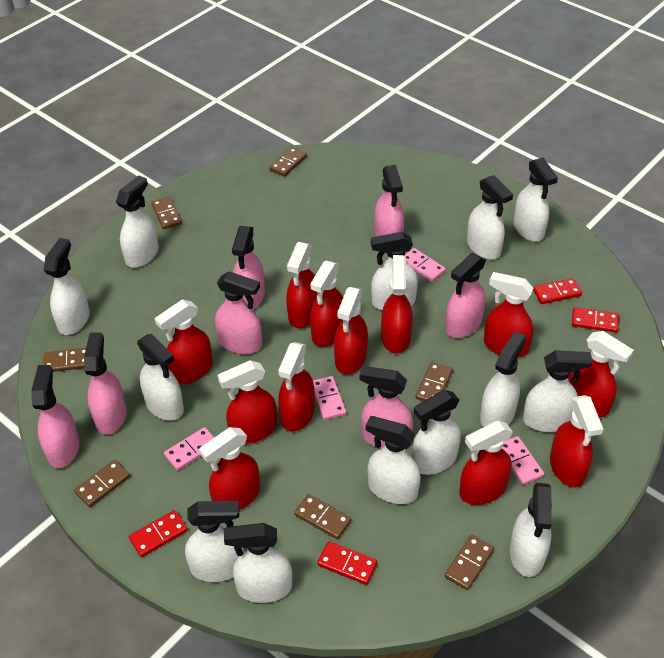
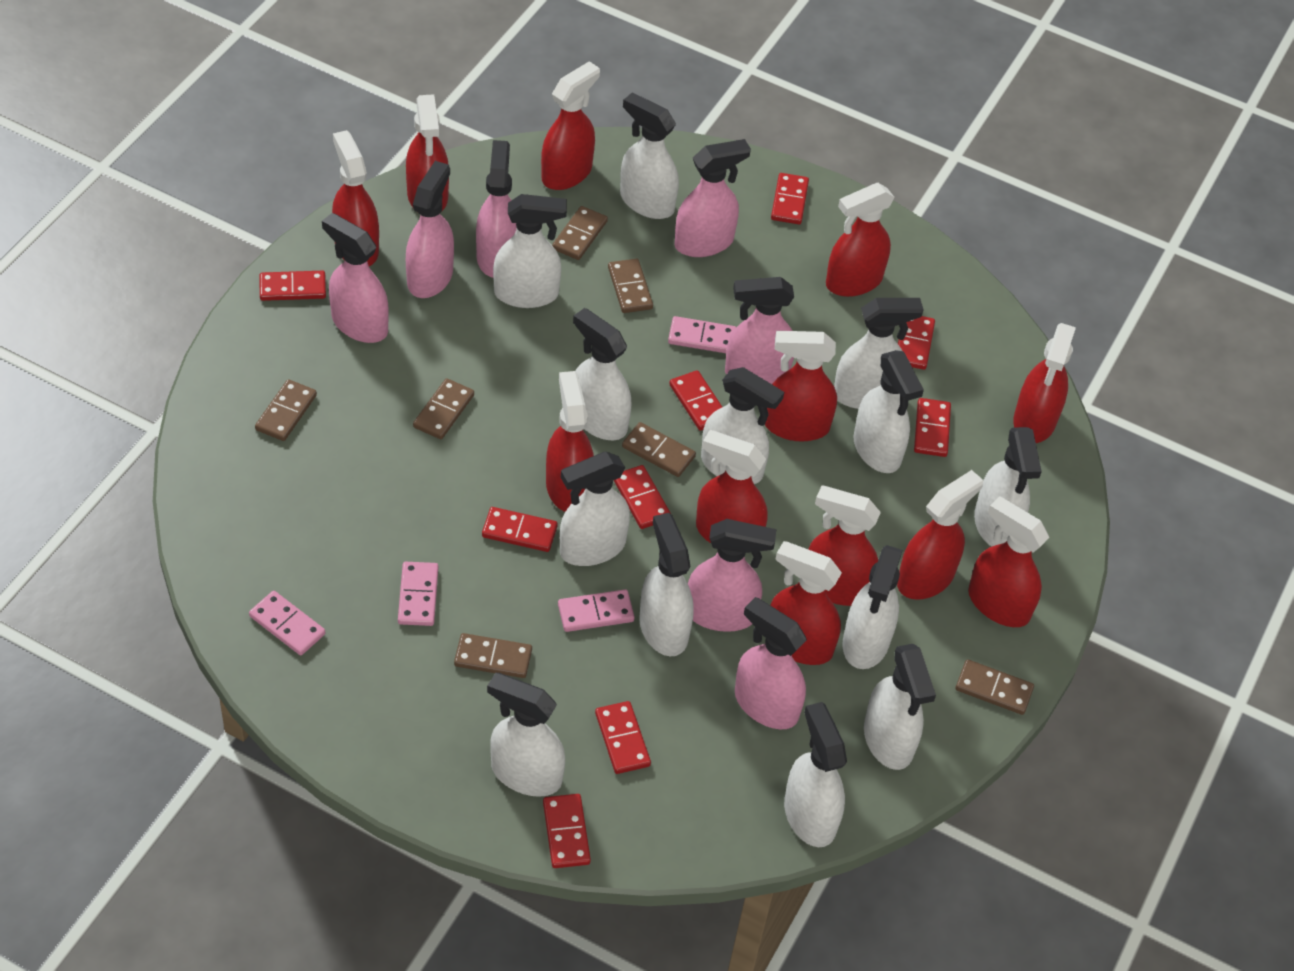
red domino: 4 -> 9

